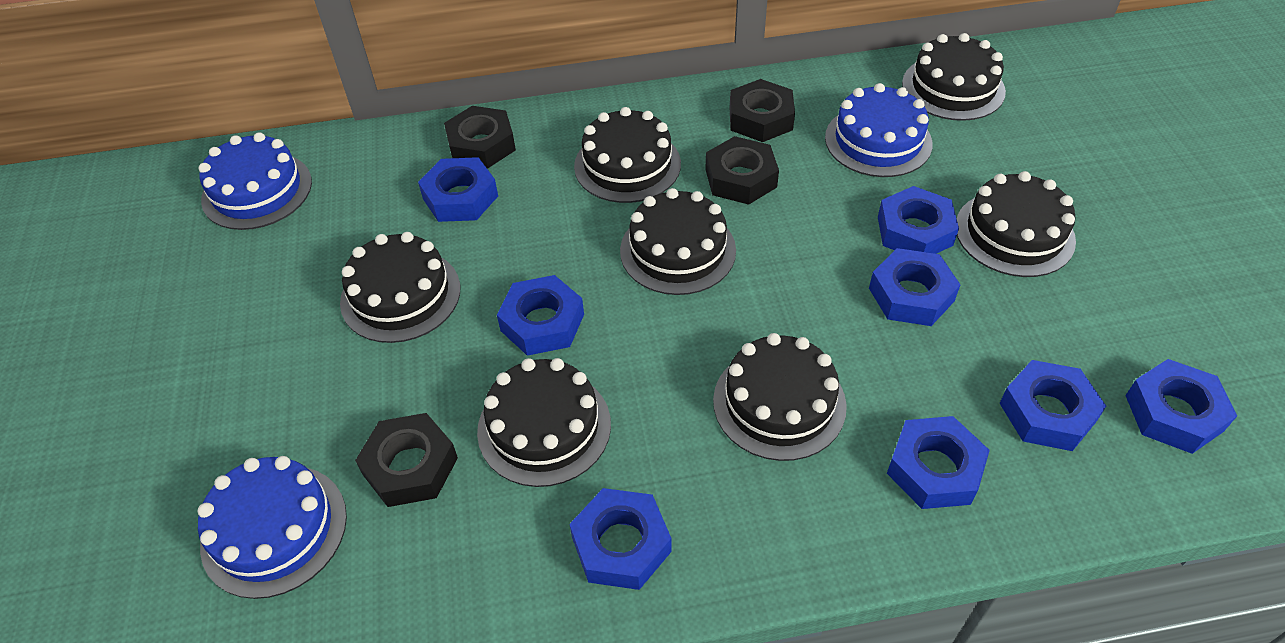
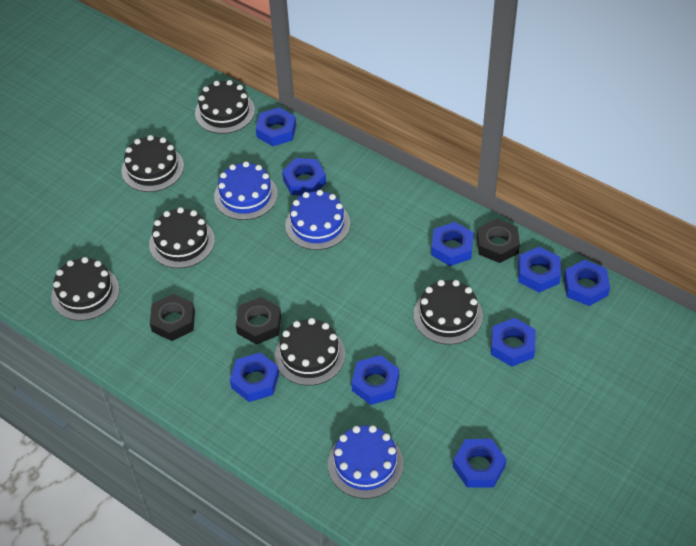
black cake: 7 -> 6
black nut: 4 -> 3
blue nut: 8 -> 9

